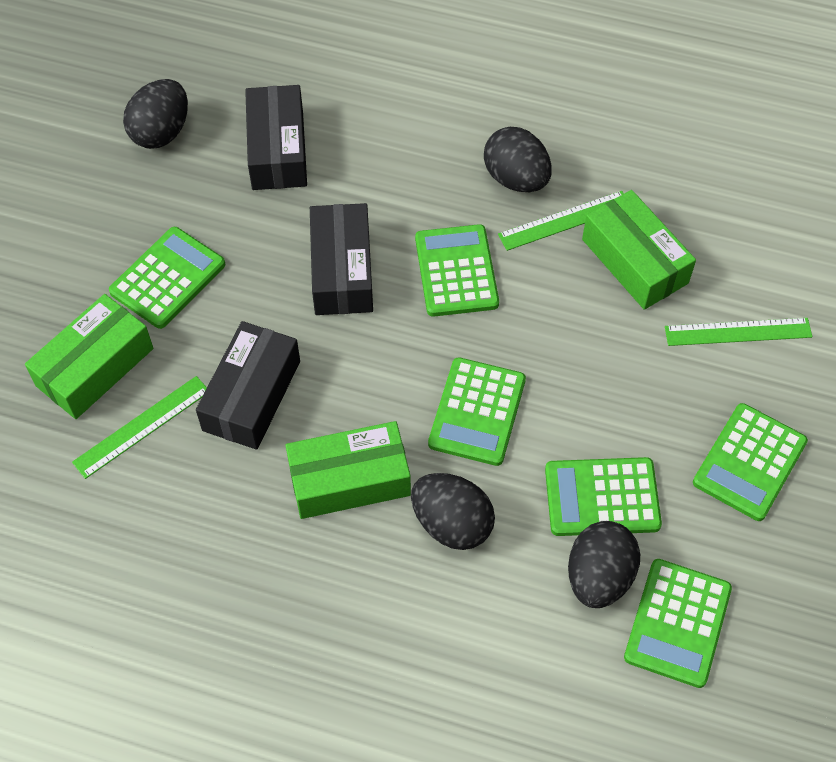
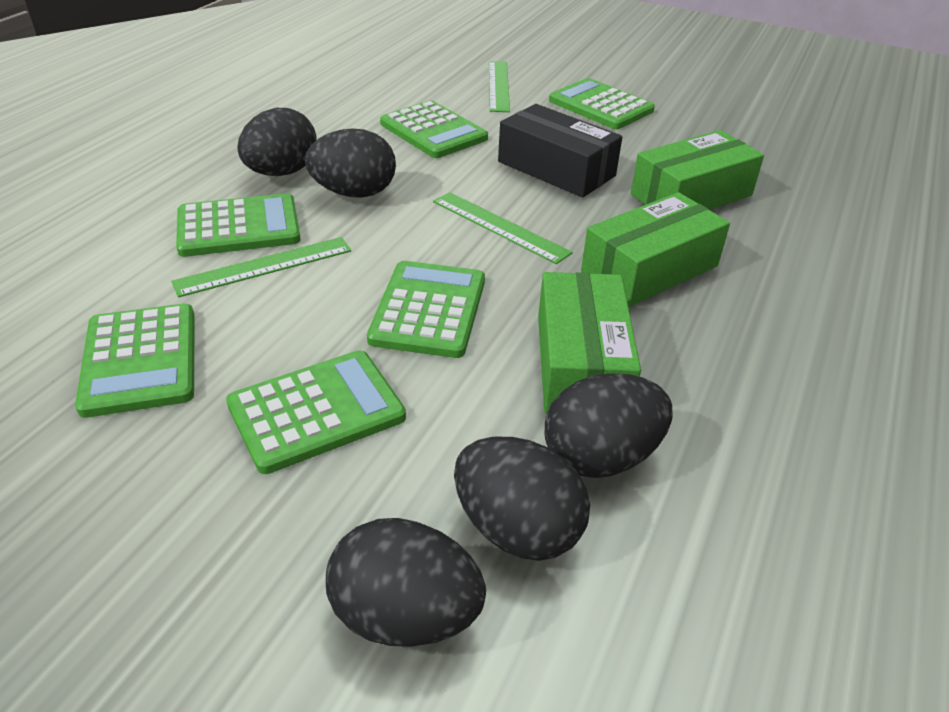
black box: 3 -> 1
black egg: 4 -> 5

